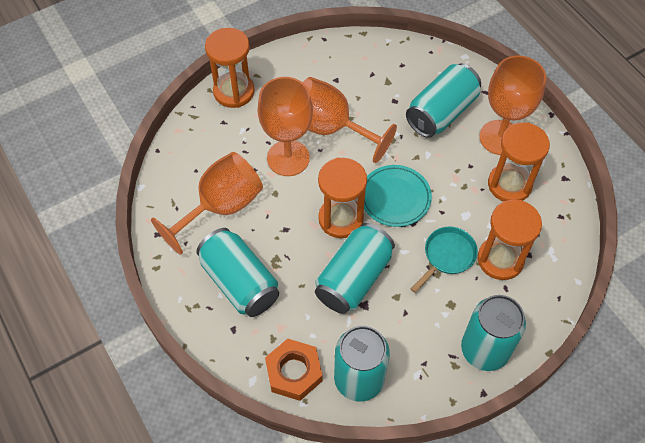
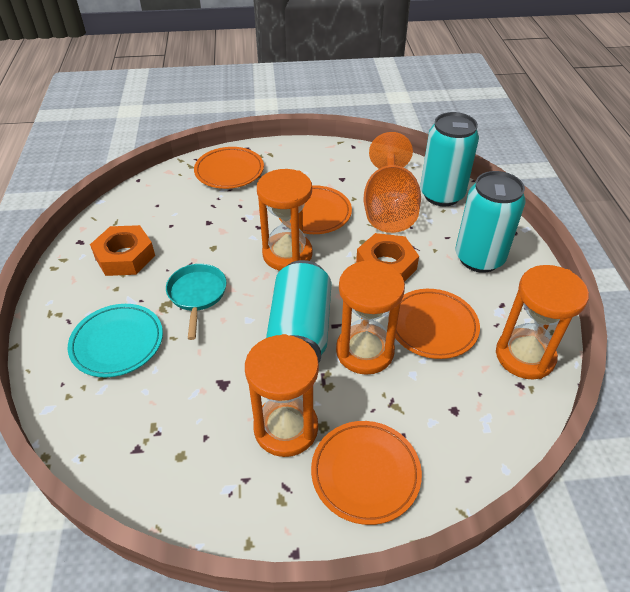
orange goblet: 4 -> 1
orange nut: 1 -> 2
orange plate: 0 -> 4
turquoise can: 5 -> 3

